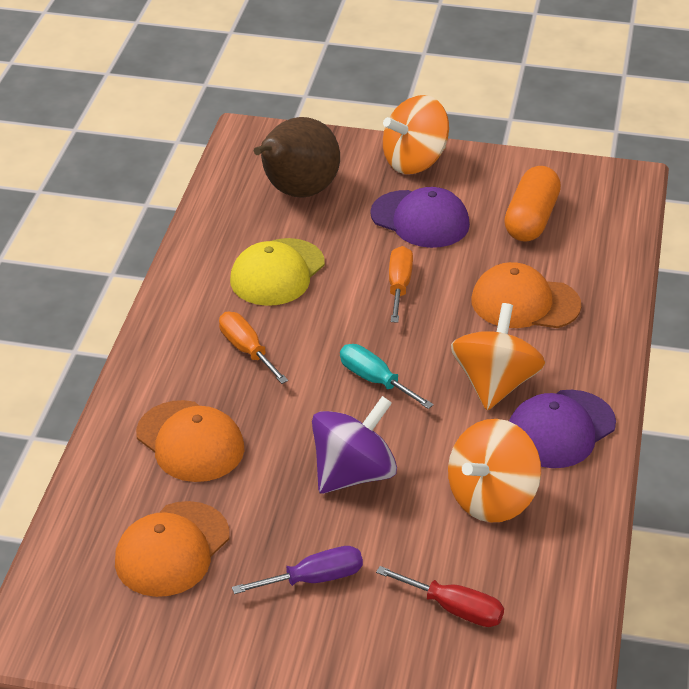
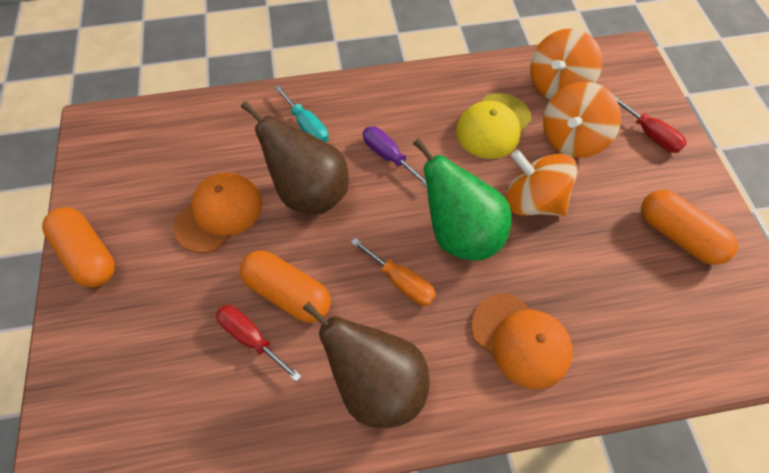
brown pear: 1 -> 2
green pear: 0 -> 1
orange cap: 3 -> 2
orange capsule: 1 -> 3
orange screwdriver: 2 -> 1
purple cap: 2 -> 0
purple spinning top: 1 -> 0
red screwdriver: 1 -> 2

